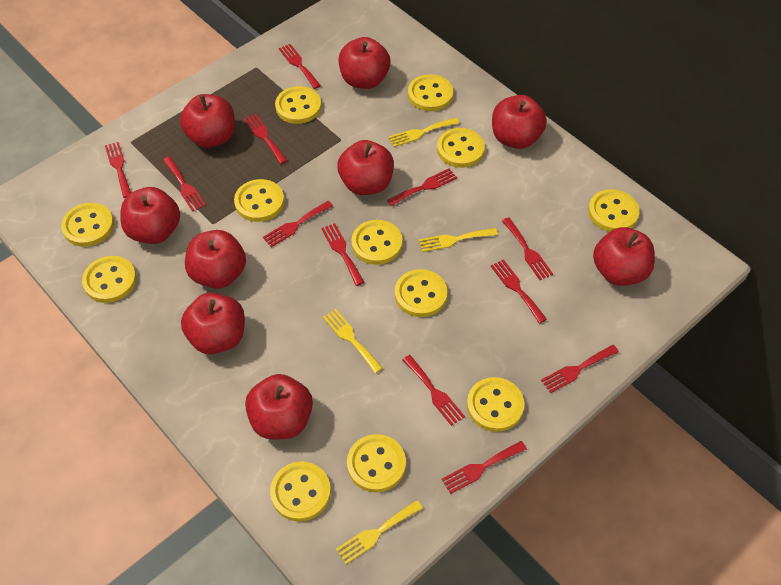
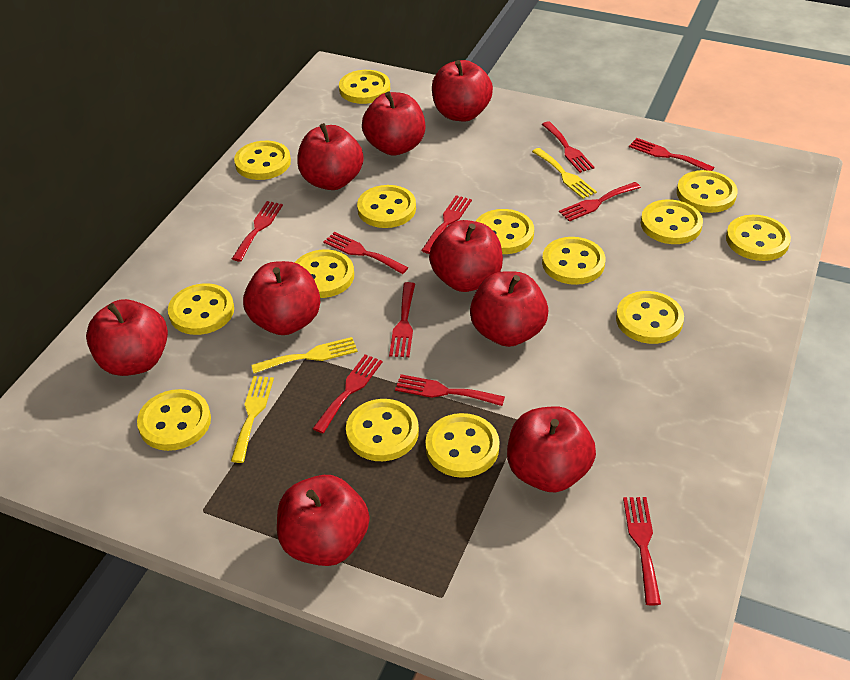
red fork: 12 -> 10
yellow button: 12 -> 14
yellow fork: 4 -> 3

